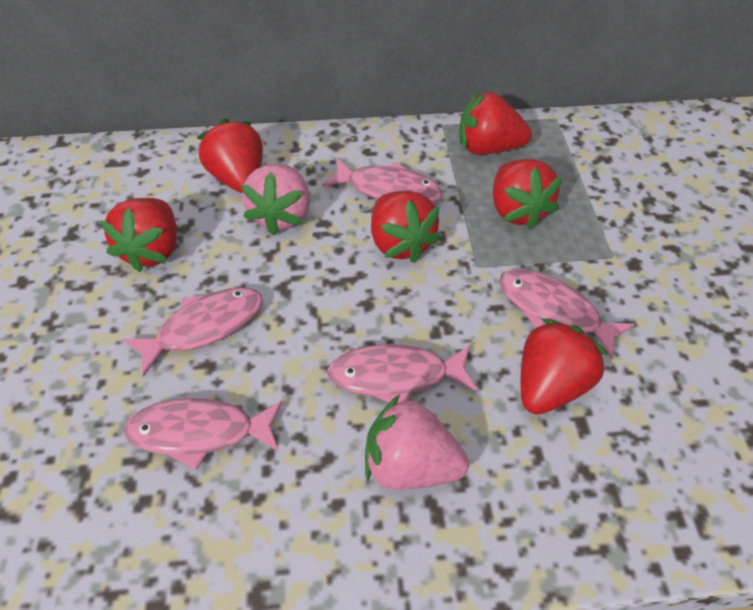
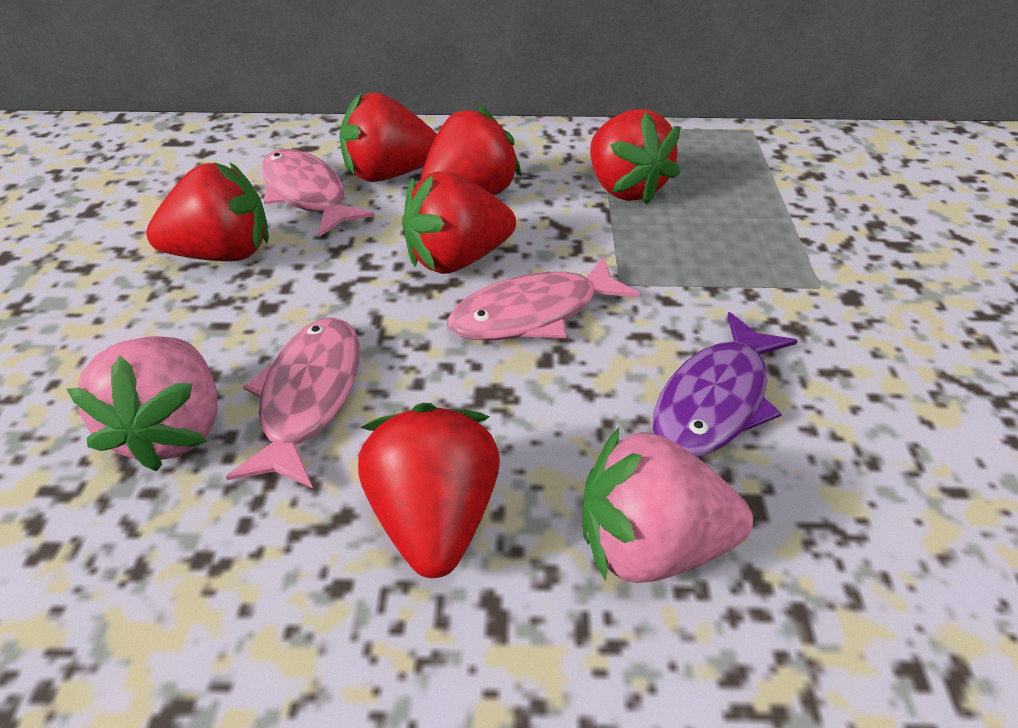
pink fish: 5 -> 3
purple fish: 0 -> 1

